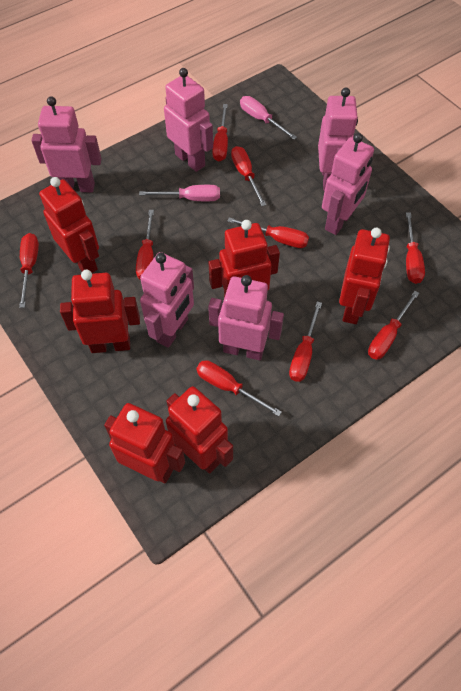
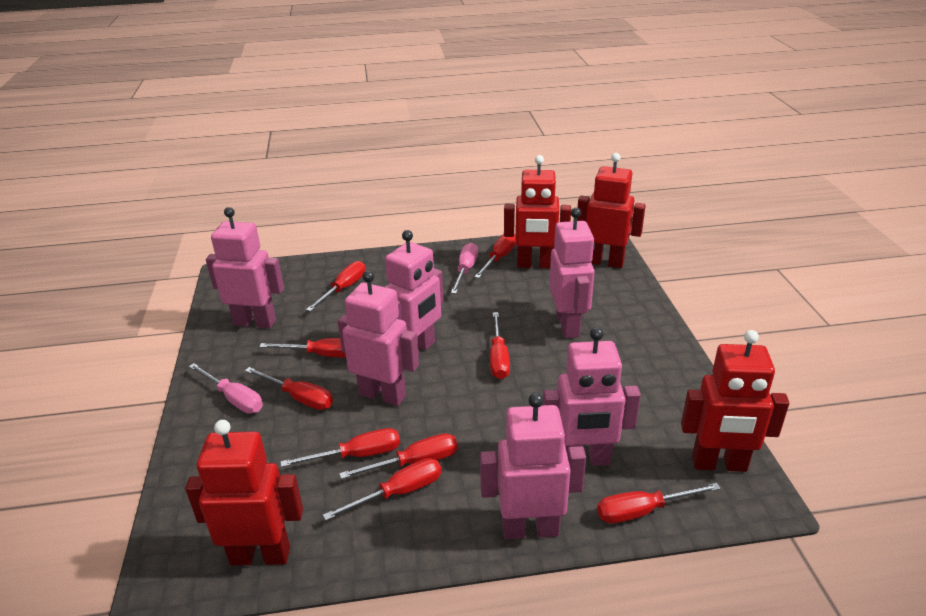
red robot: 6 -> 4

